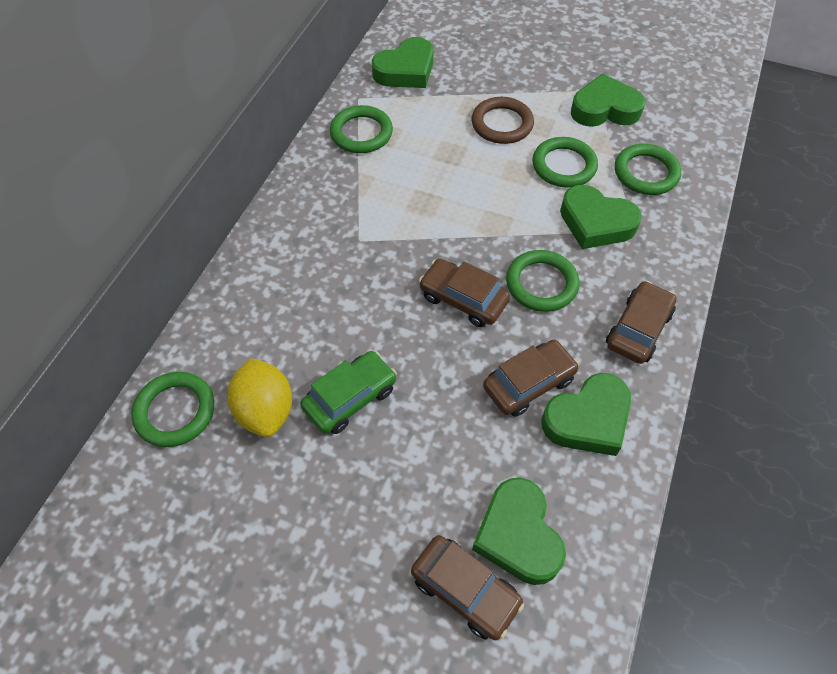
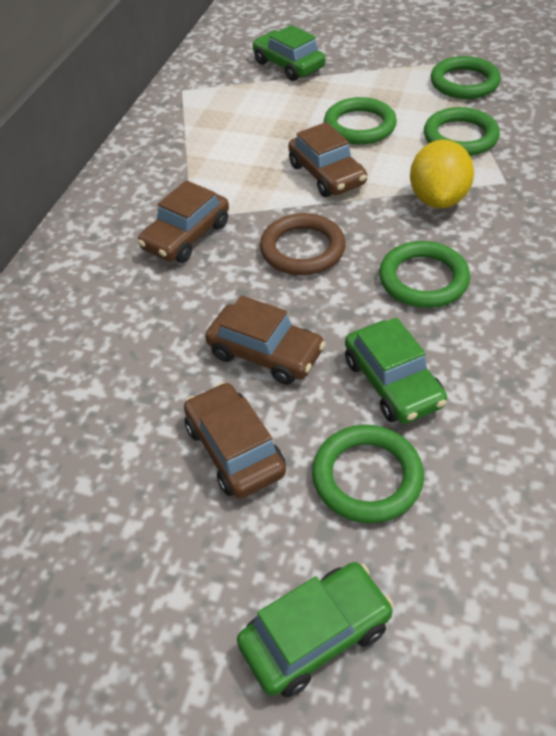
green car: 1 -> 3
green heart: 5 -> 0

